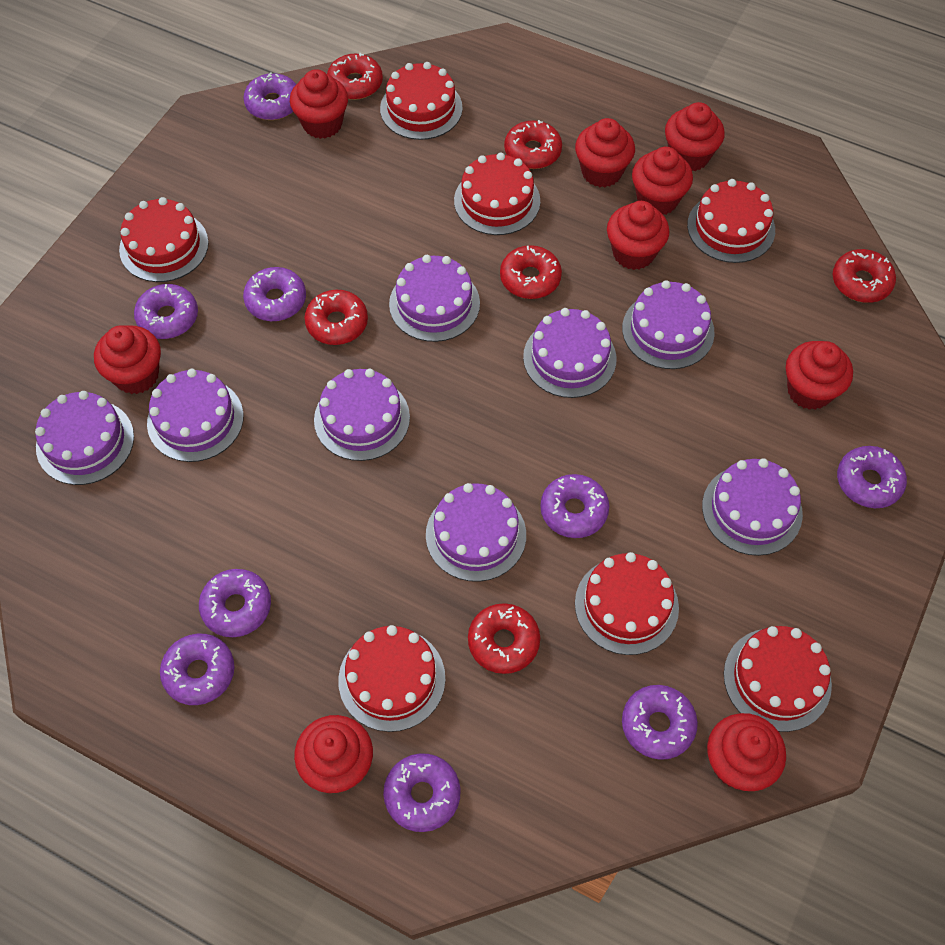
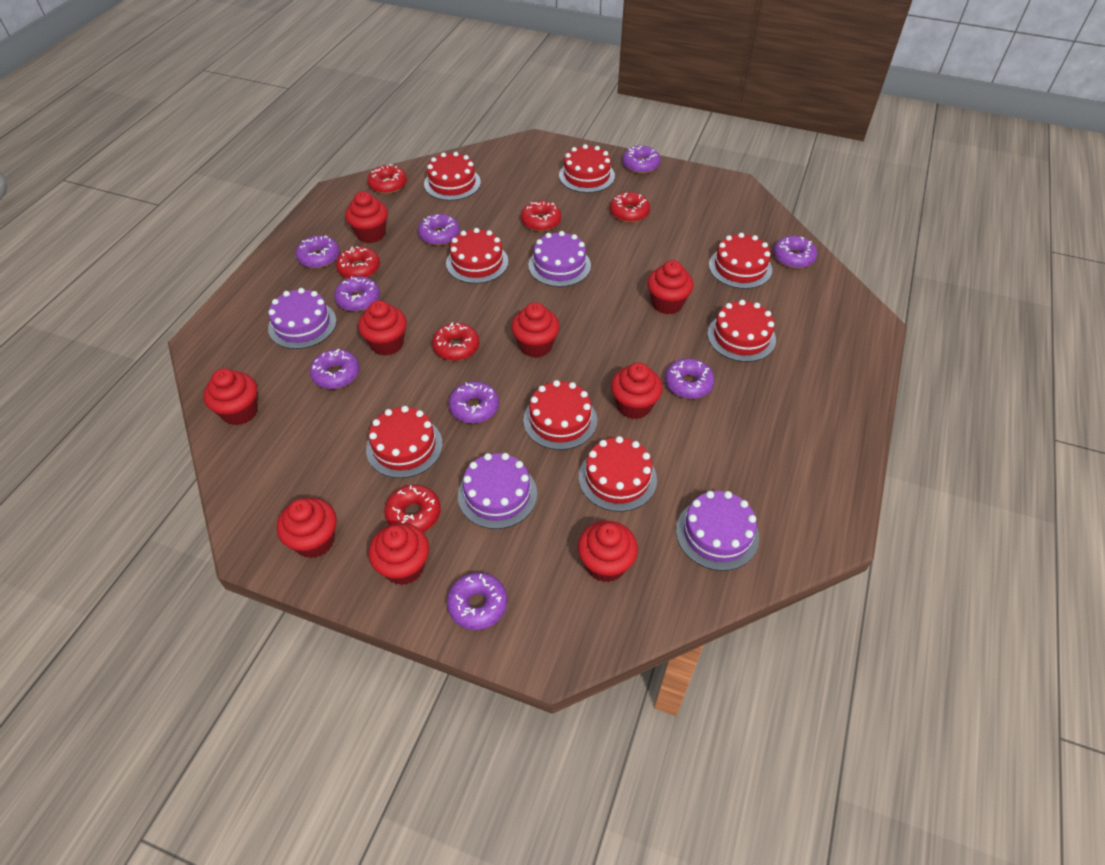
purple cake: 8 -> 4
red cake: 7 -> 8

